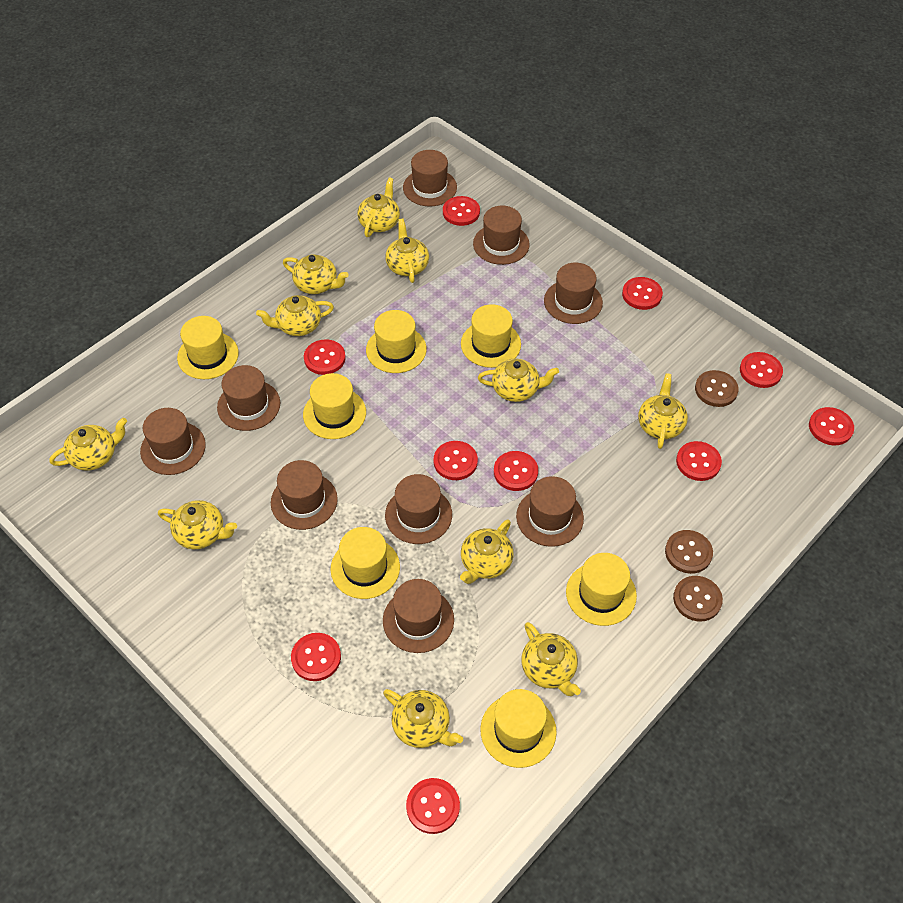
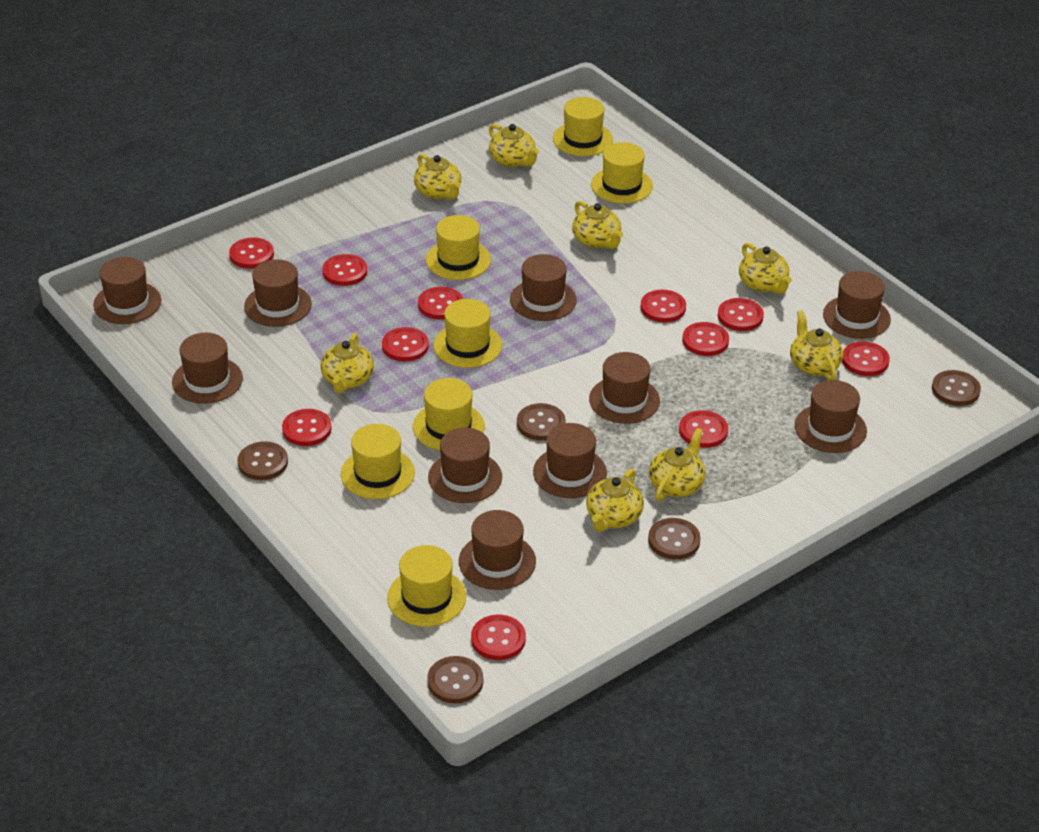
brown button: 3 -> 5
brown hat: 9 -> 10
red button: 10 -> 11
yellow teapot: 11 -> 8

